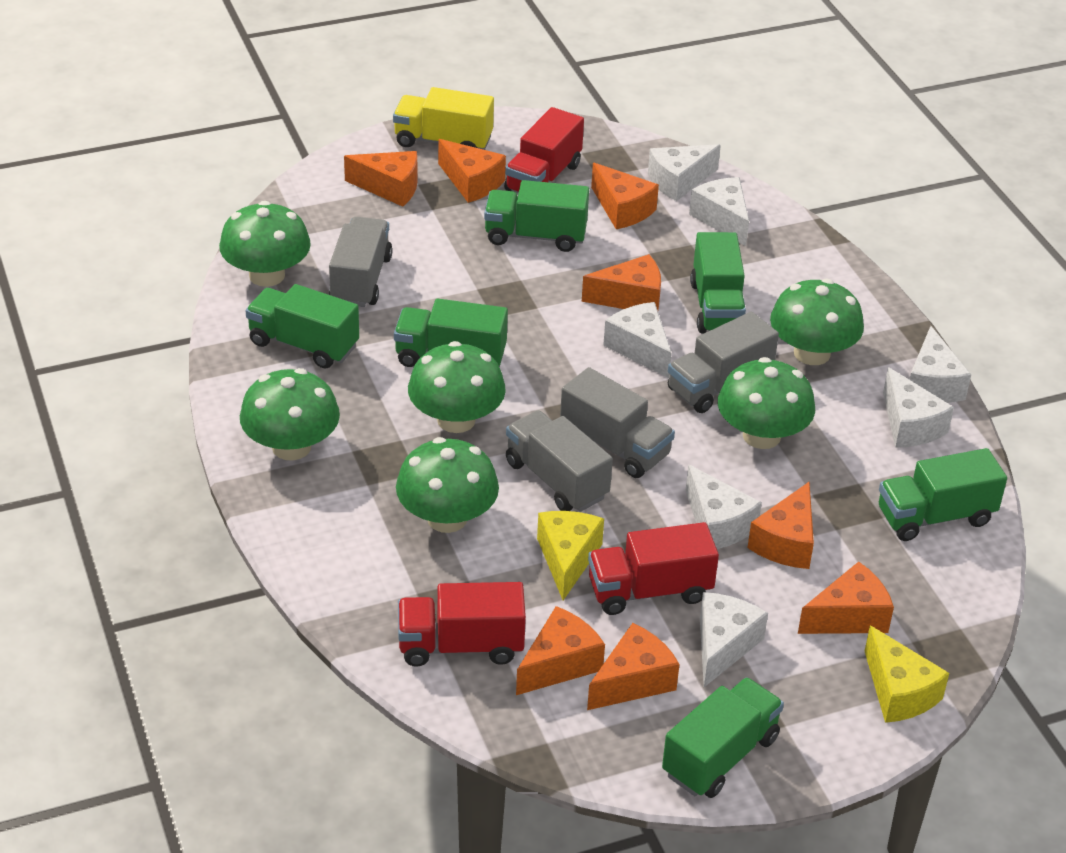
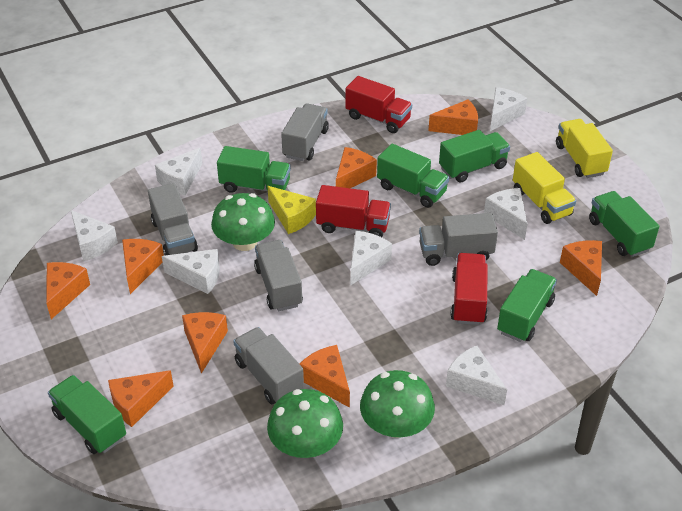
green mushroom: 6 -> 3
grey truck: 4 -> 5
yellow cheese: 2 -> 1
yellow truck: 1 -> 2

